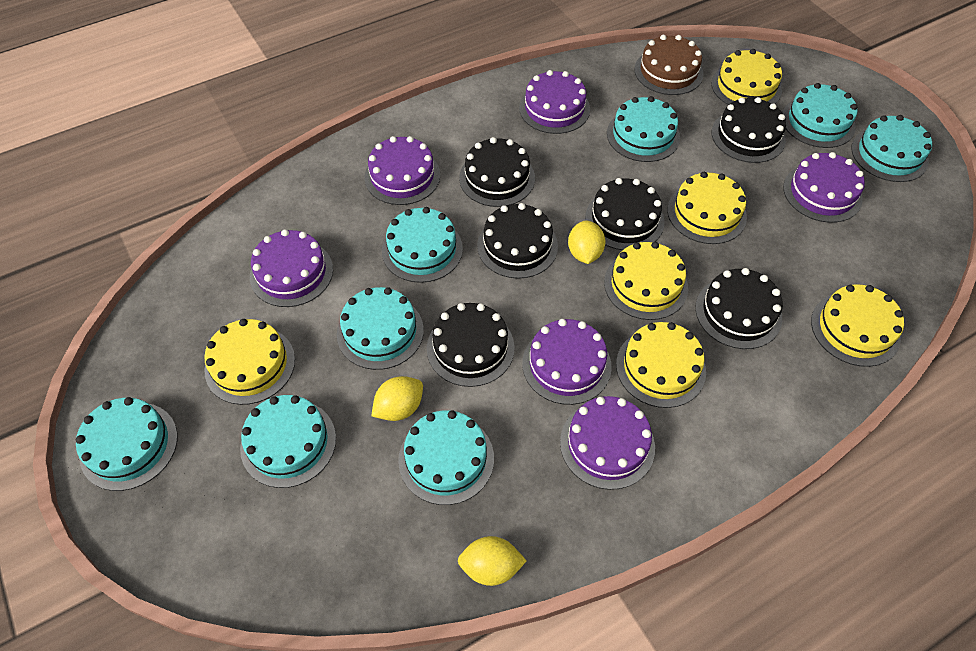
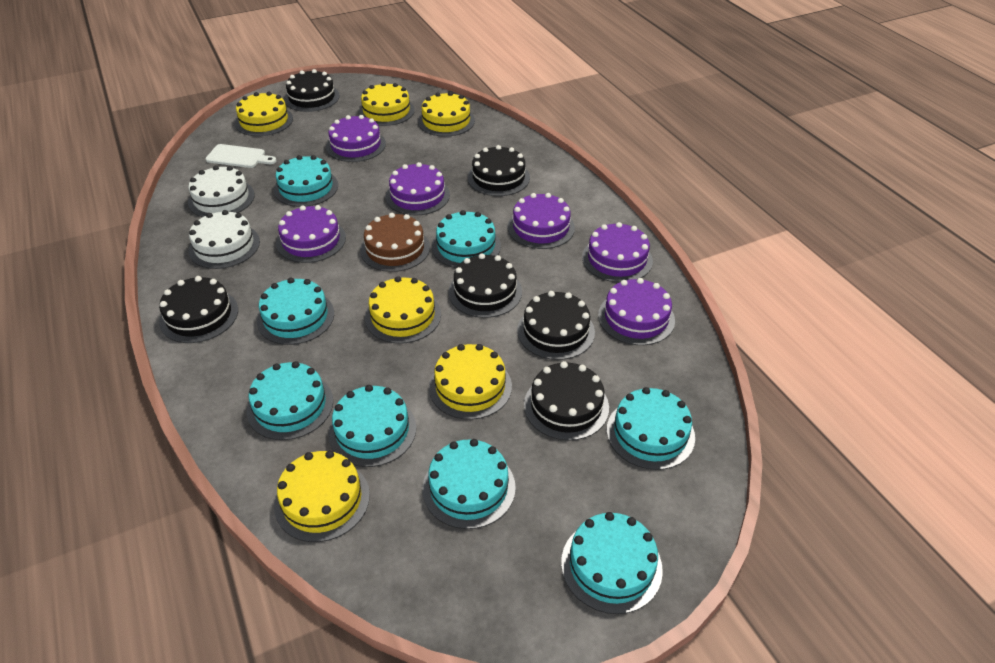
white cake: 0 -> 2
white cutting board: 0 -> 1
yellow lemon: 3 -> 0

